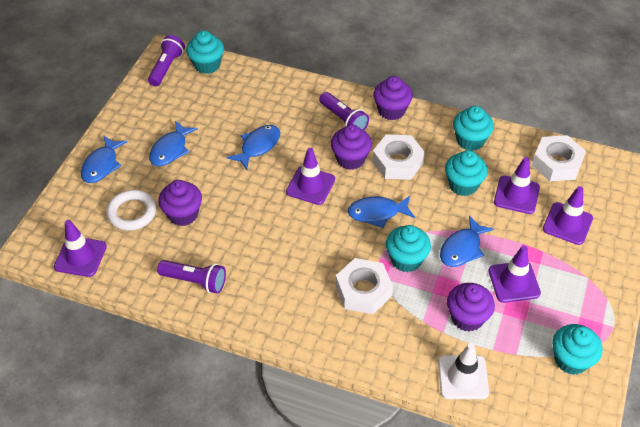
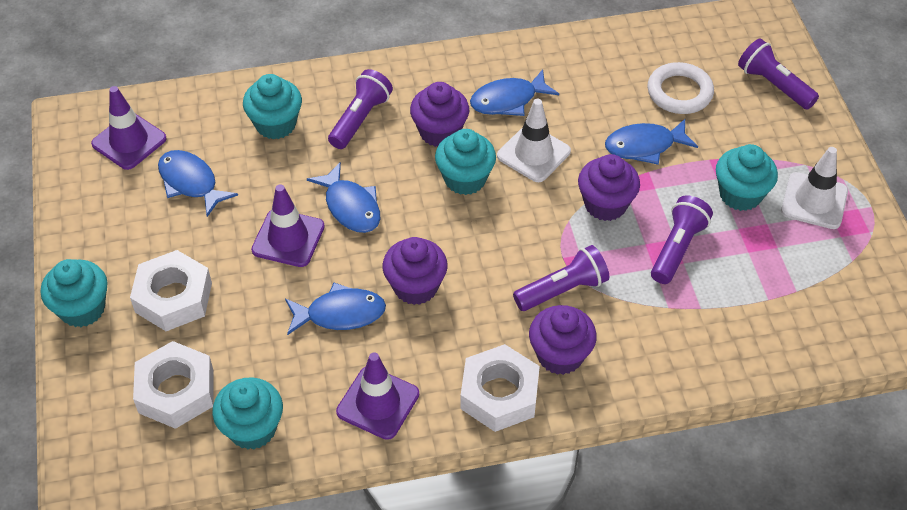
purple flashlight: 3 -> 4
purple traffic cone: 5 -> 3
white traffic cone: 1 -> 2

